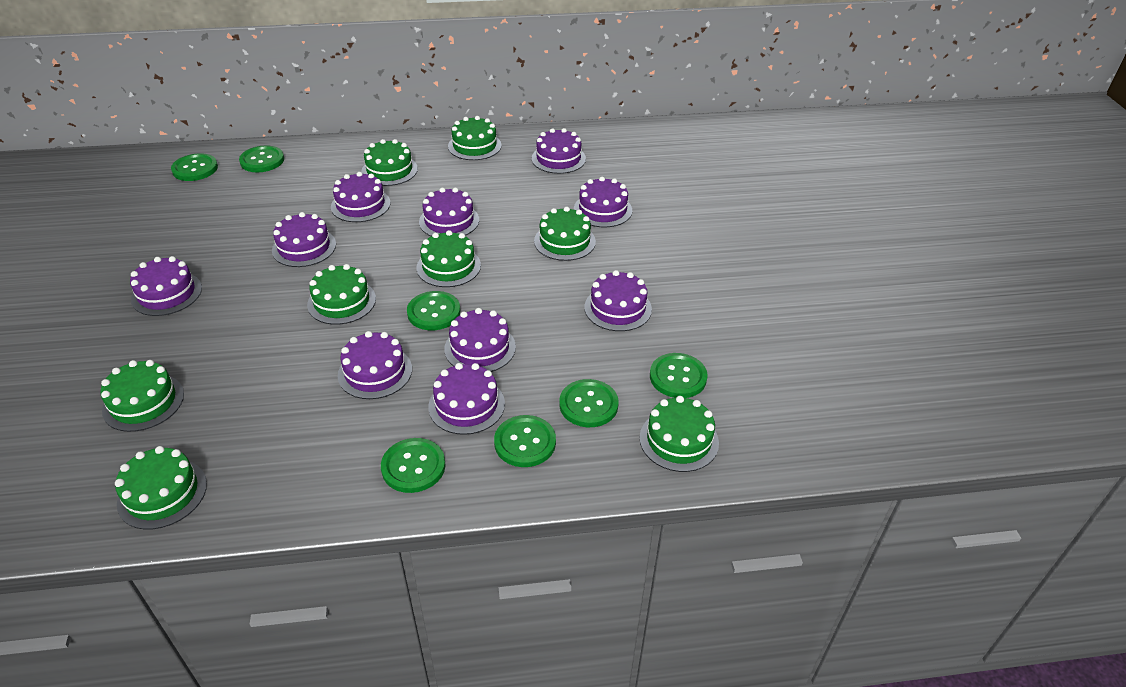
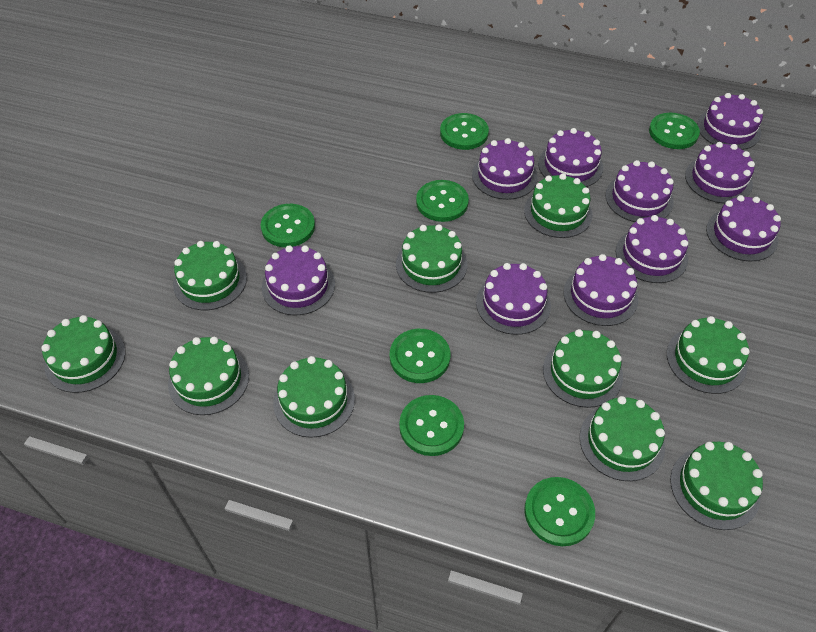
green cake: 8 -> 10

